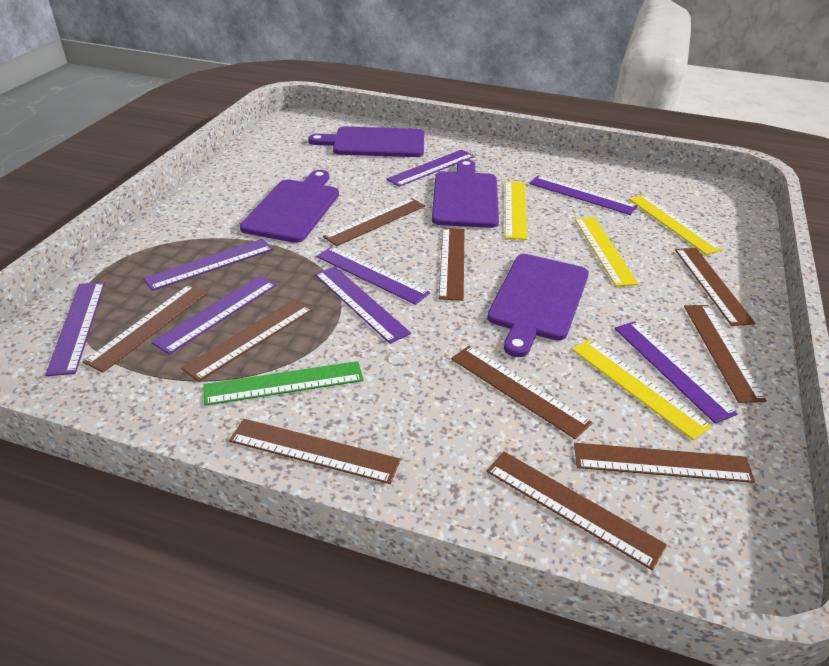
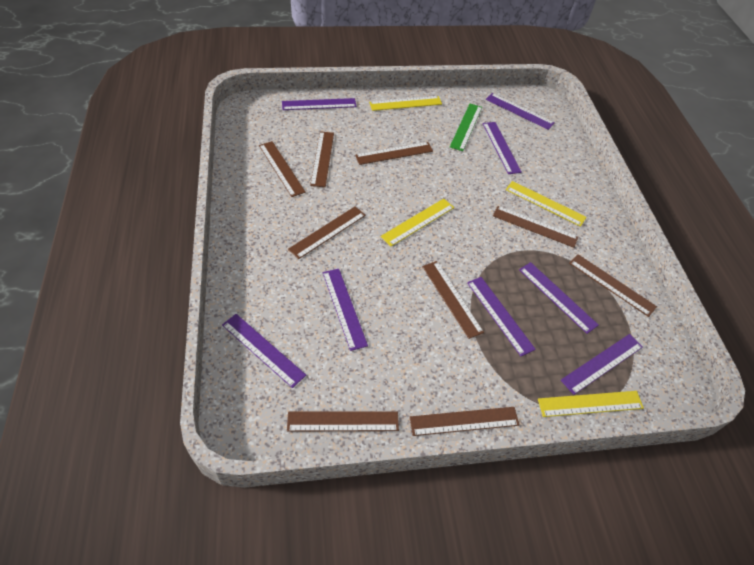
brown ruler: 10 -> 9
purple cutting board: 4 -> 0

